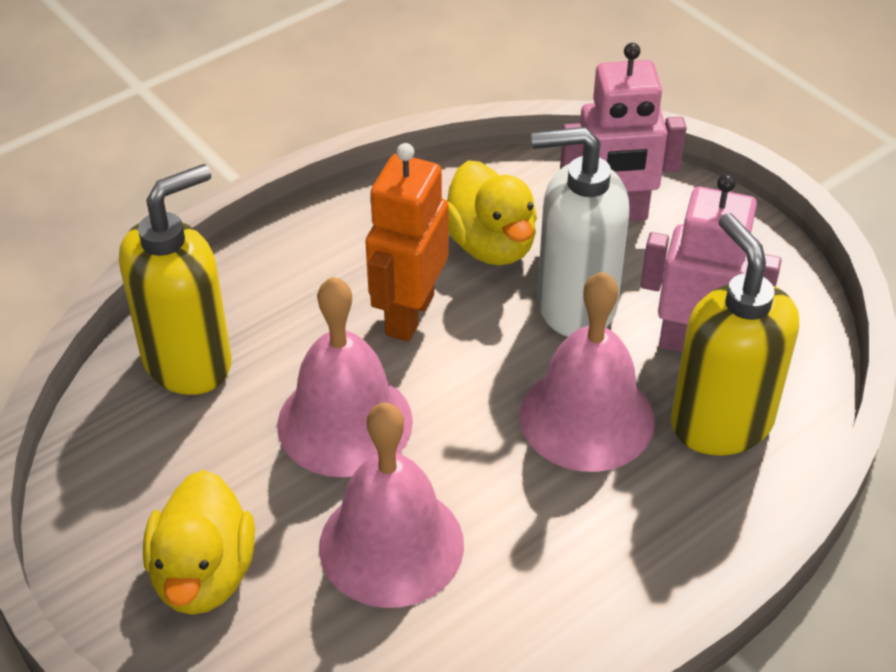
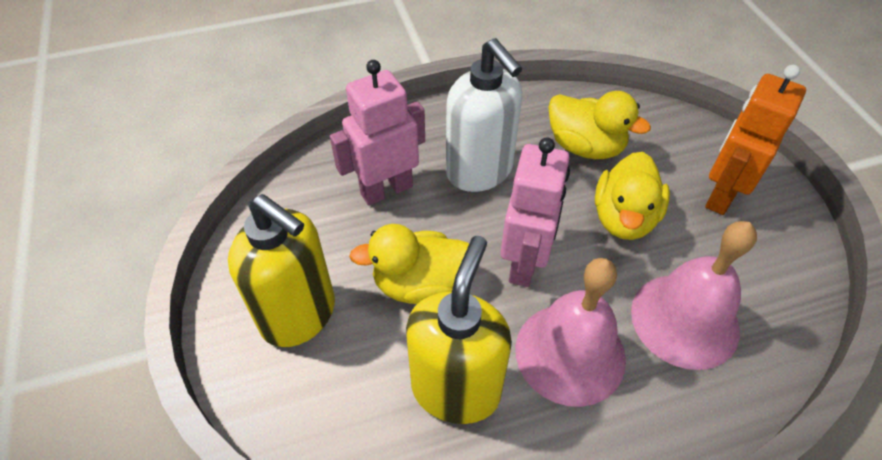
pink bell: 3 -> 2
yellow duck: 2 -> 3

